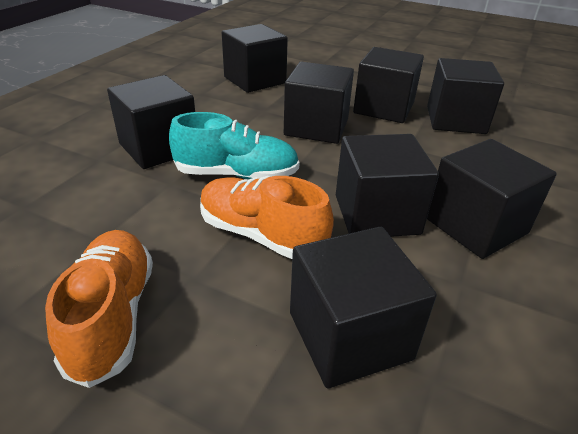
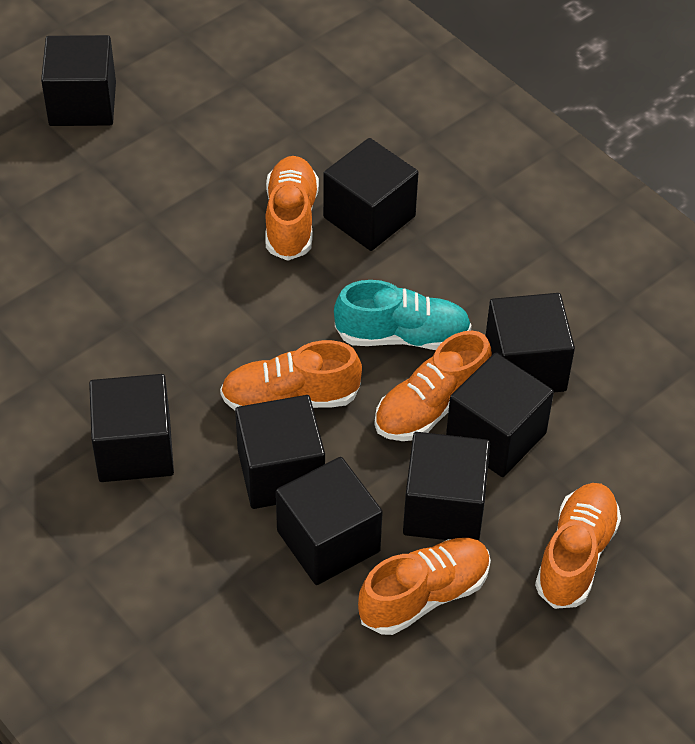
orange shoe: 2 -> 5

